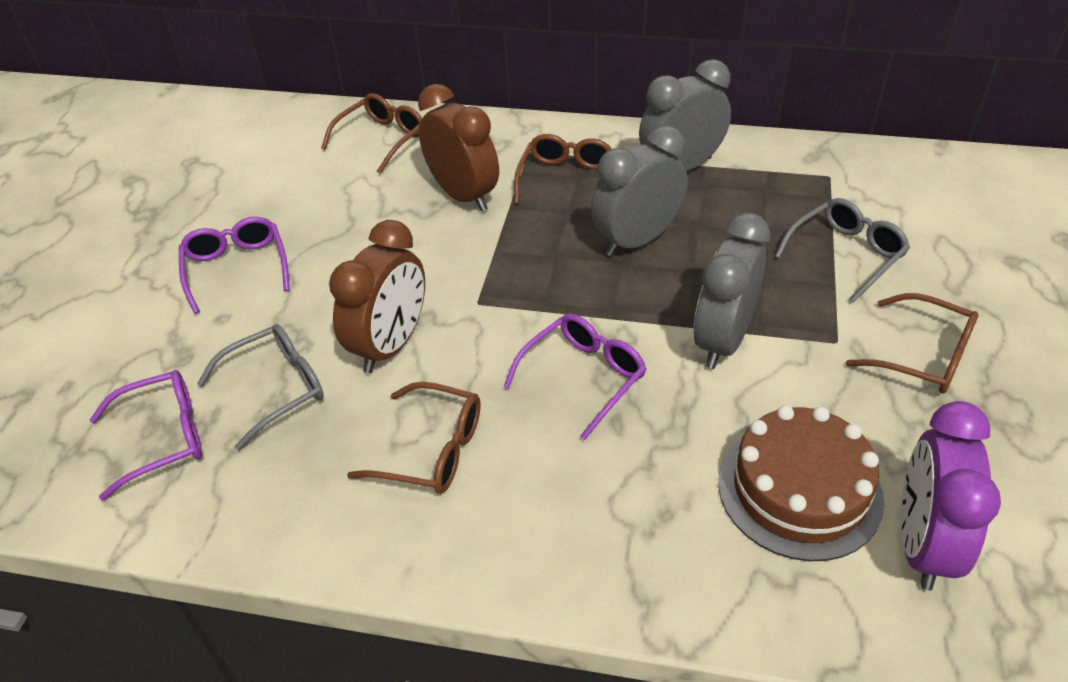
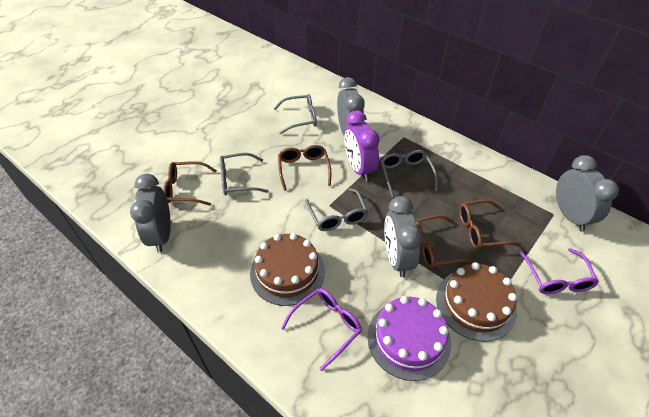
brown cake: 1 -> 2
brown clock: 2 -> 0
grey clock: 3 -> 4
grey glasses: 2 -> 4
purple cake: 0 -> 1
purple glasses: 3 -> 2

